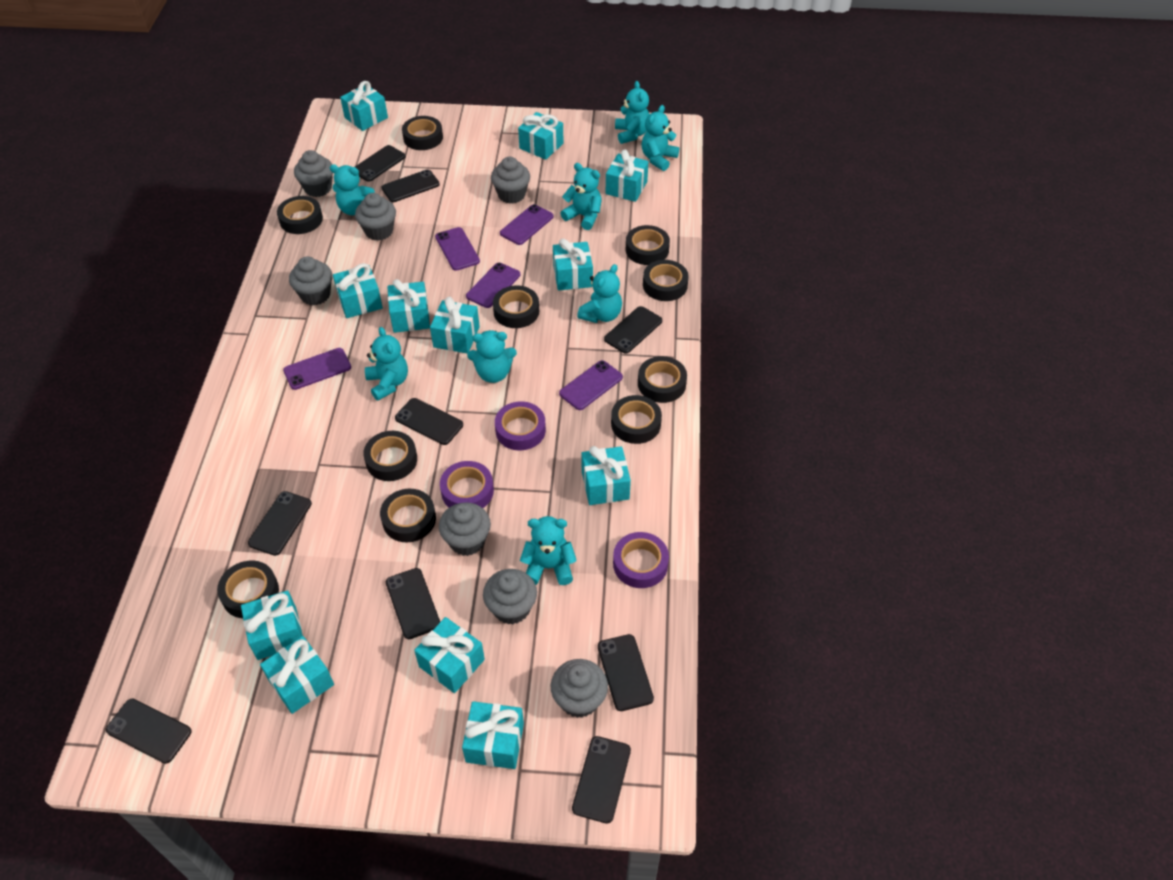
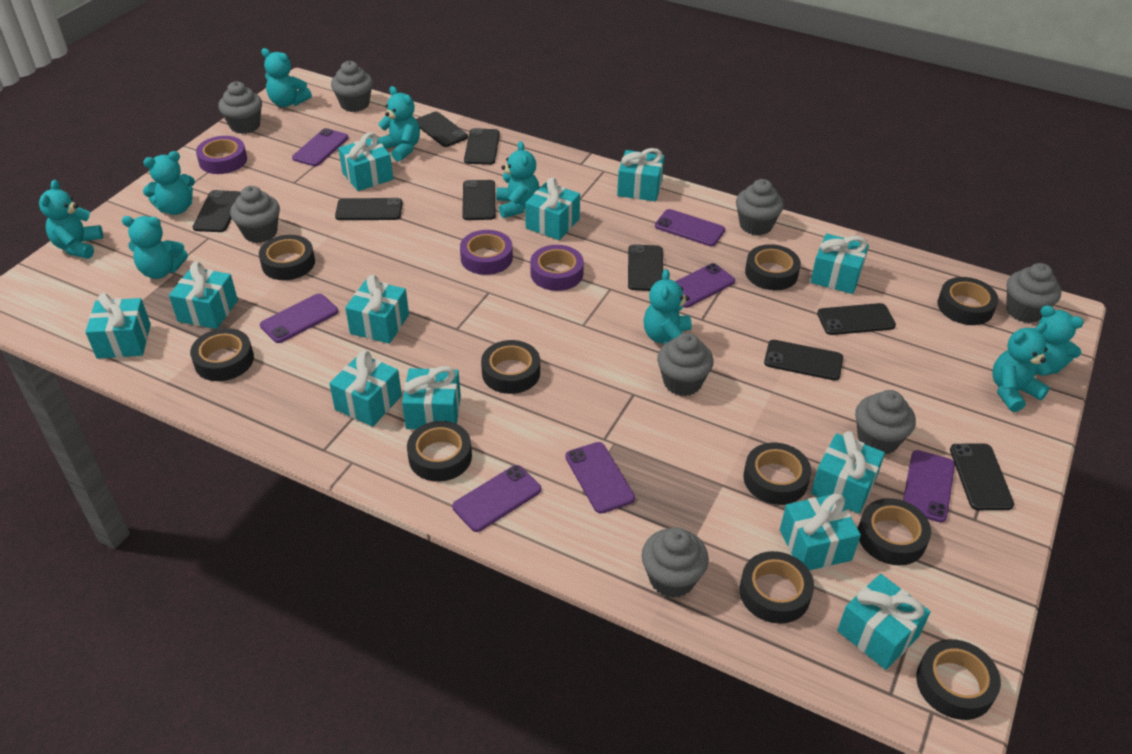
grey cupcake: 7 -> 8
purple phone: 5 -> 7
turquoise teddy bear: 8 -> 9

